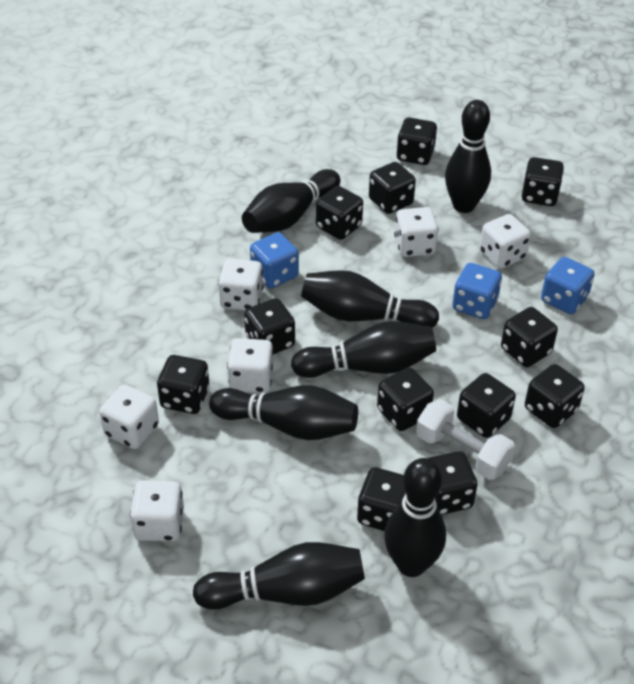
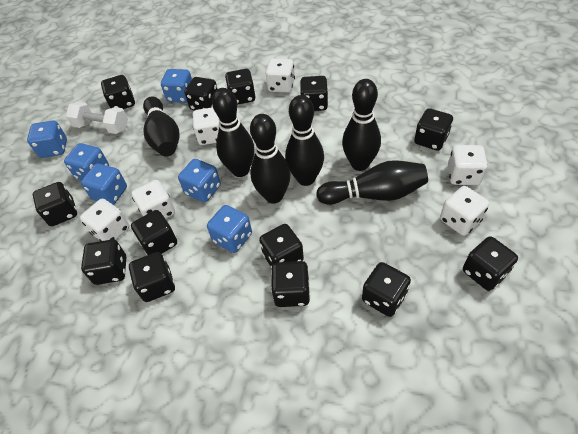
black bowling pin: 7 -> 6
black dice: 12 -> 13
blue dice: 3 -> 6

